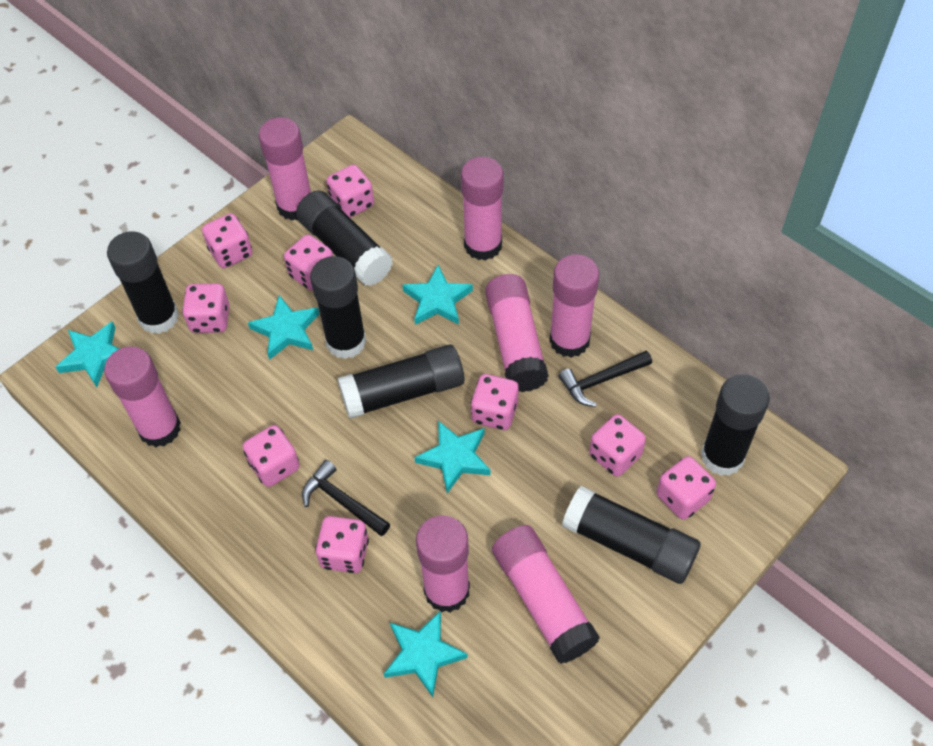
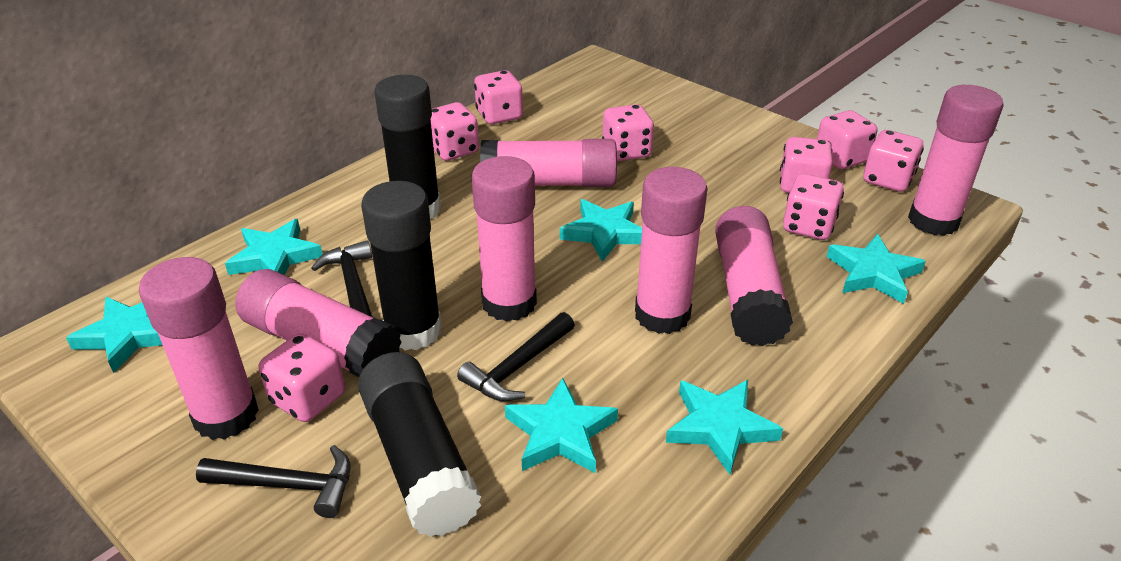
black glue stick: 6 -> 3
black hammer: 2 -> 3
pink dice: 9 -> 8
turquoise star: 5 -> 6

